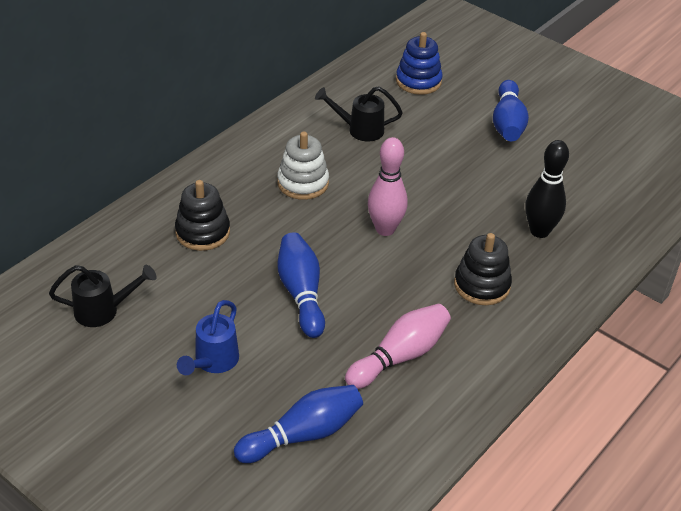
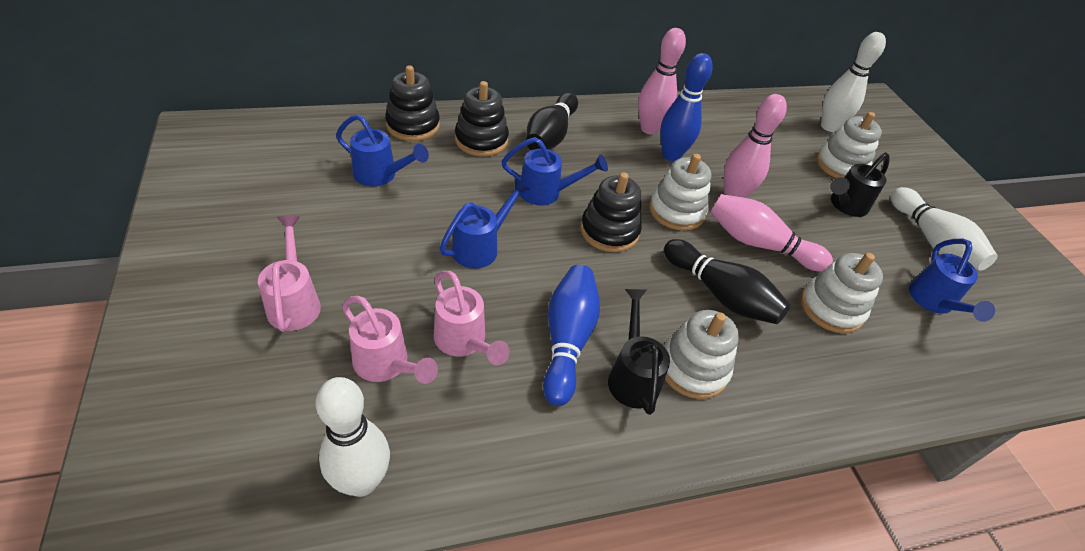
black bowling pin: 1 -> 2
black stacking toy: 2 -> 3
blue bowling pin: 3 -> 2
blue stacking toy: 1 -> 0
blue watering can: 1 -> 4
pink bowling pin: 2 -> 3
pink watering can: 0 -> 3
white bowling pin: 0 -> 3
white stacking toy: 1 -> 4

